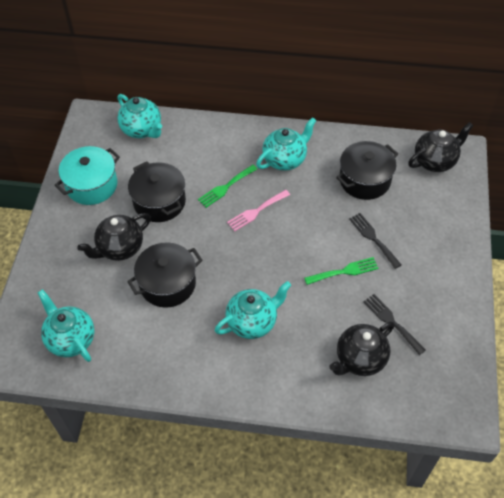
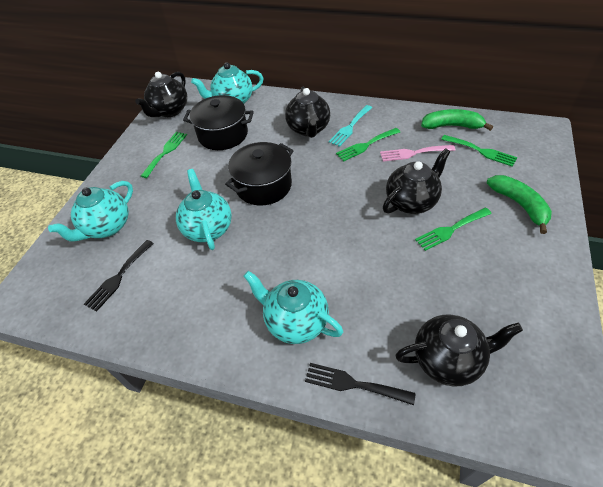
black pot: 3 -> 2
black teapot: 3 -> 4
green banana: 0 -> 2
green fork: 2 -> 4
turquoise fork: 0 -> 1
turquoise pot: 1 -> 0

